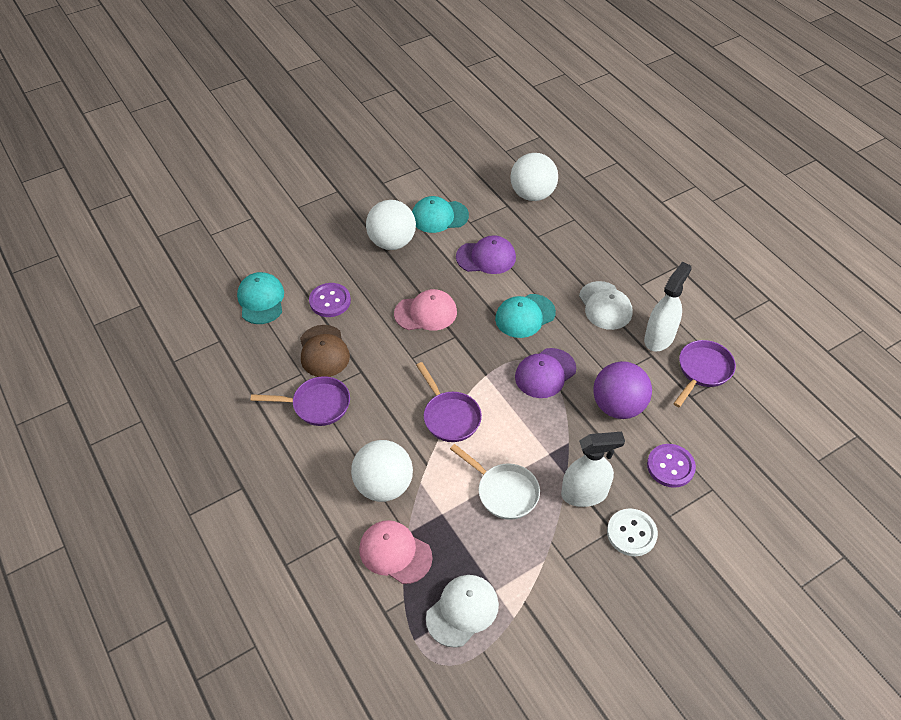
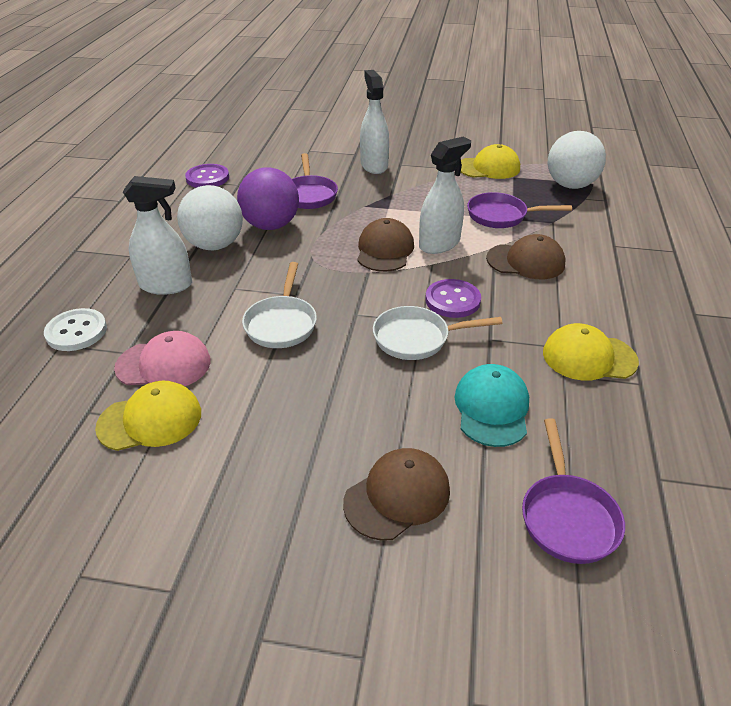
brown cap: 1 -> 3
pink cap: 2 -> 1
purple cap: 2 -> 0
turquoise cap: 3 -> 1
white ball: 3 -> 2
white cap: 2 -> 0
white pan: 1 -> 2
white spray bottle: 2 -> 3
yellow cap: 0 -> 3

